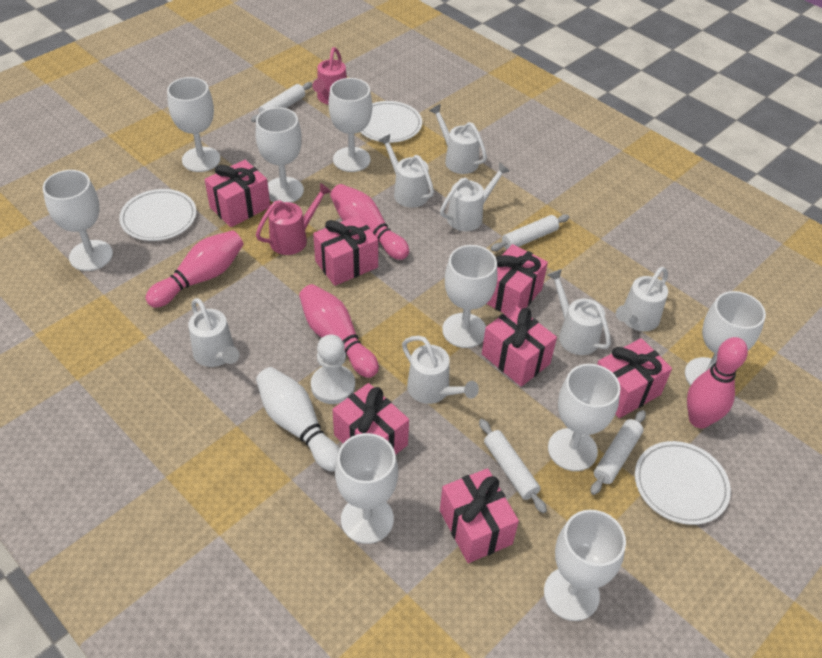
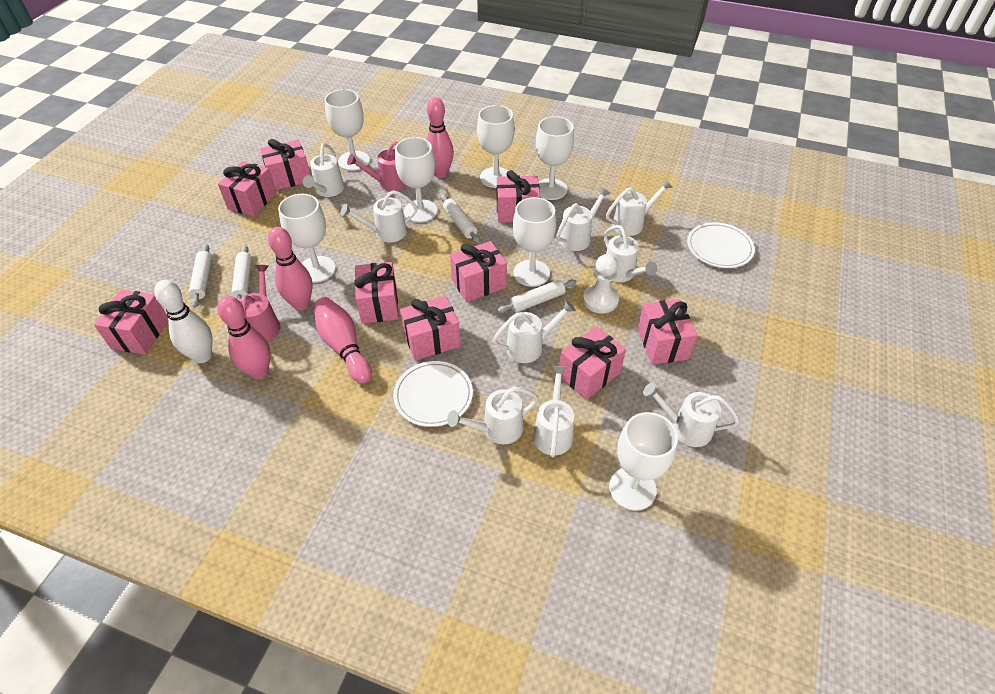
pink gift: 7 -> 9
white goblet: 9 -> 7
white plate: 3 -> 2
white watering can: 7 -> 9

